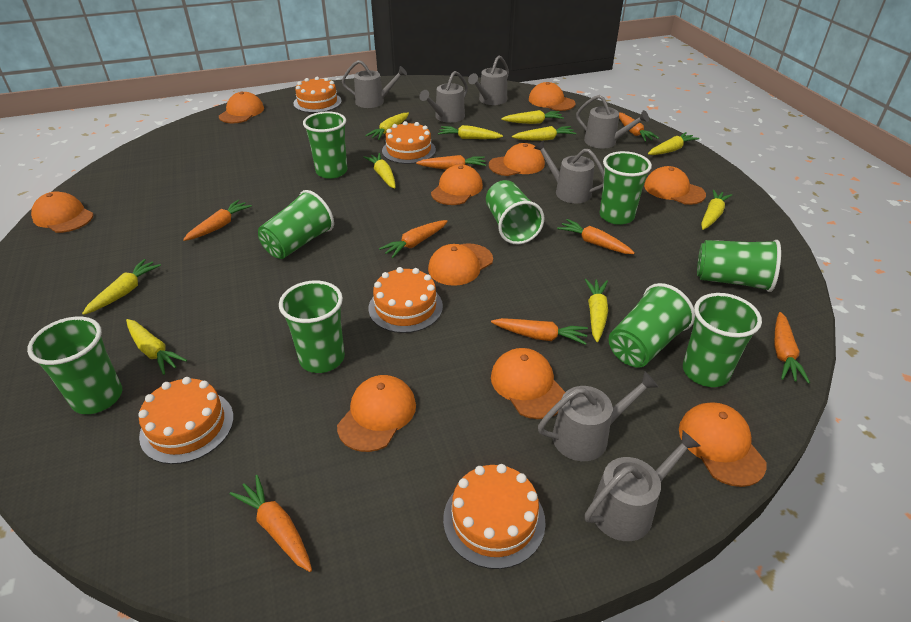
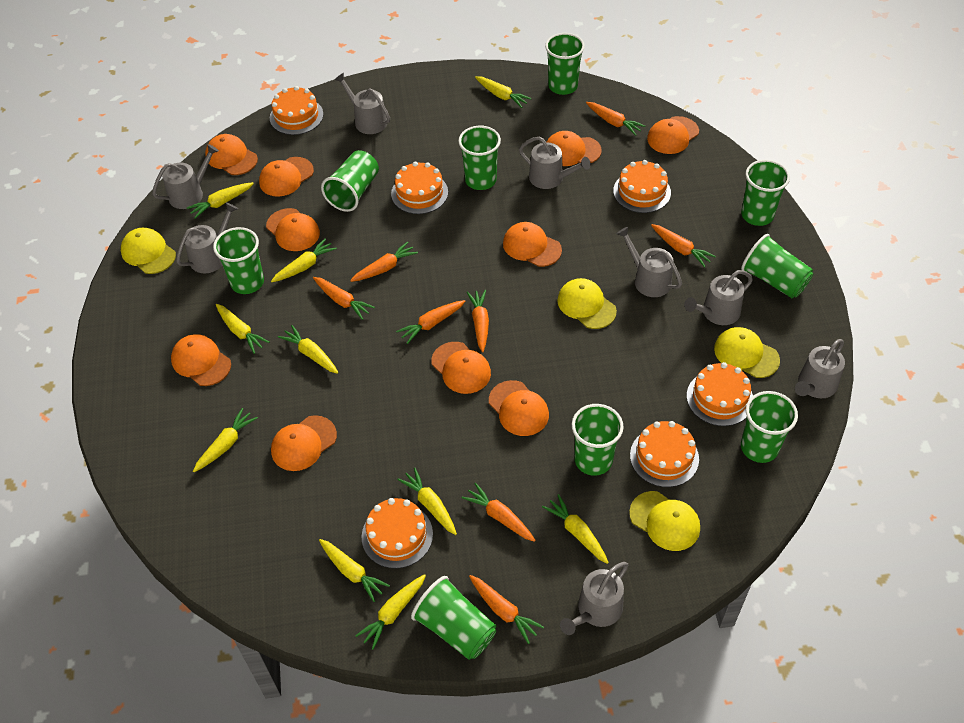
grey watering can: 7 -> 8
orange cake: 5 -> 6
yellow cap: 0 -> 4

